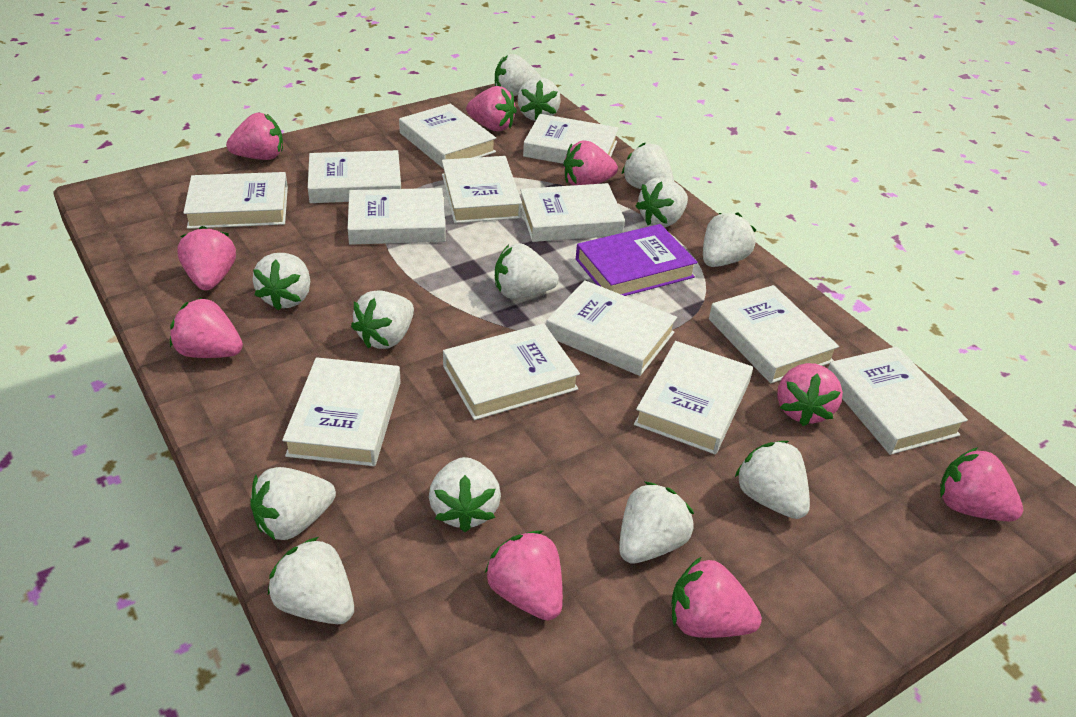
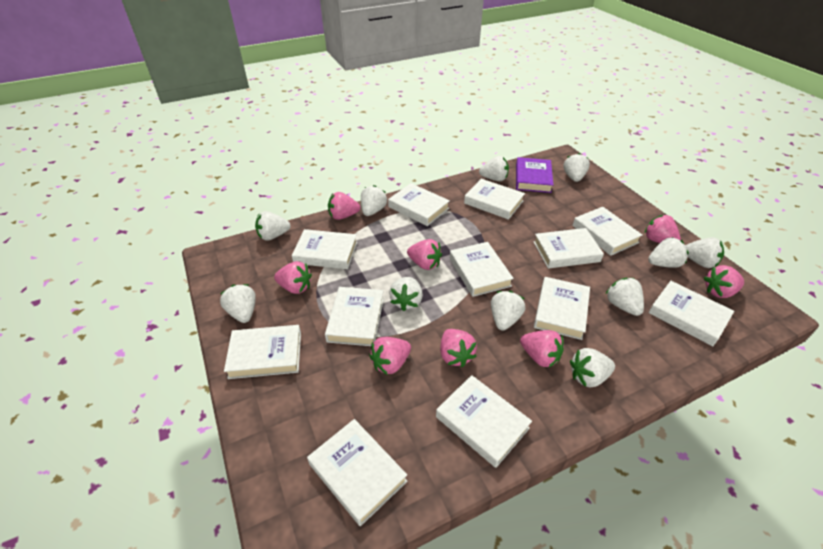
pink strawberry: 9 -> 8
white book: 13 -> 12
white strawberry: 13 -> 11

